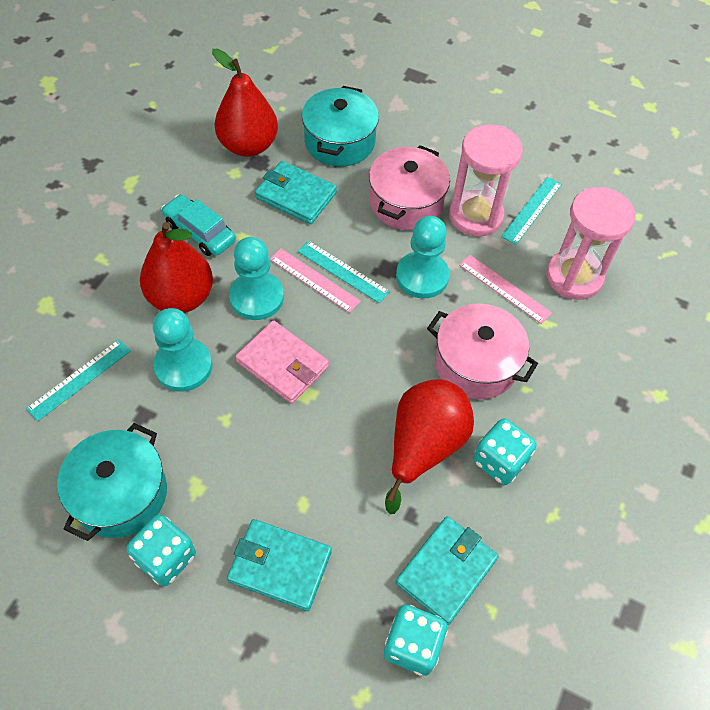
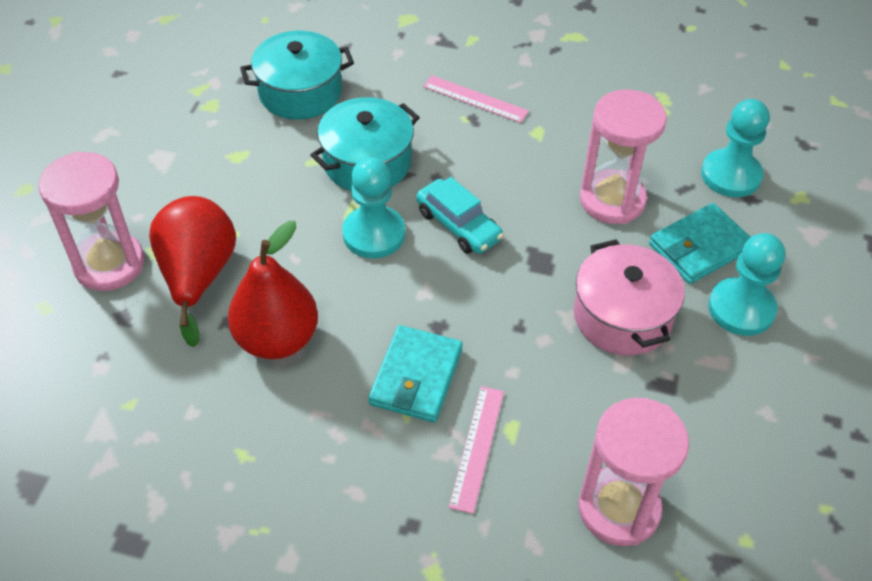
pink hourglass: 2 -> 3
pink pot: 2 -> 1
pink wallet: 1 -> 0
red pear: 3 -> 2
turquoise dice: 3 -> 0
turquoise ruler: 3 -> 0
turquoise wallet: 3 -> 2

